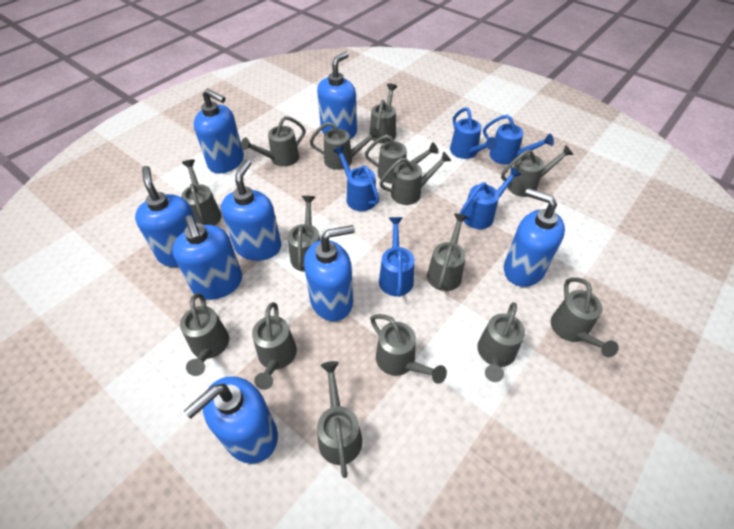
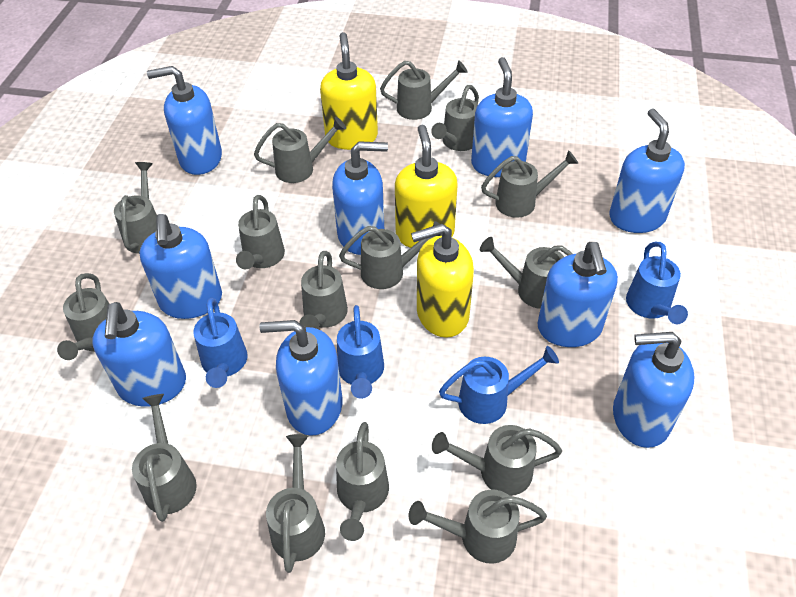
blue soap dispenser: 8 -> 9
blue watering can: 5 -> 4
yellow soap dispenser: 0 -> 3

